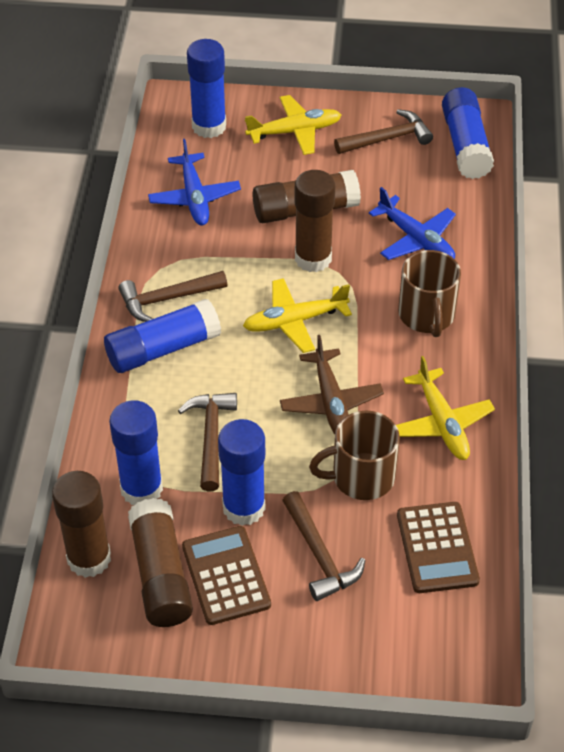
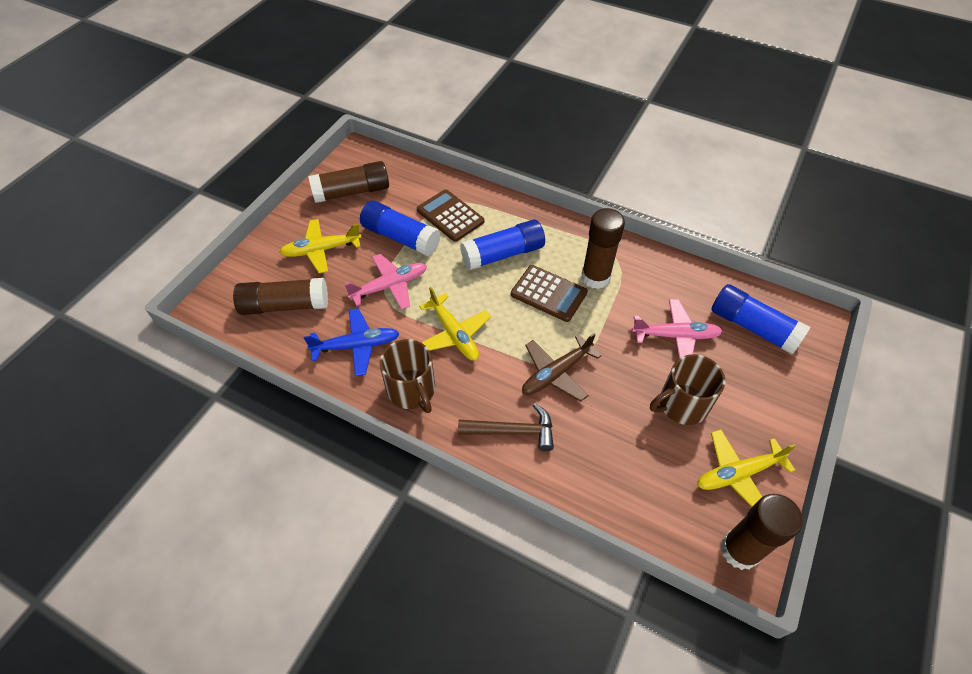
blue glue stick: 5 -> 3
blue plane: 2 -> 1
brown hammer: 4 -> 1
pink plane: 0 -> 2

